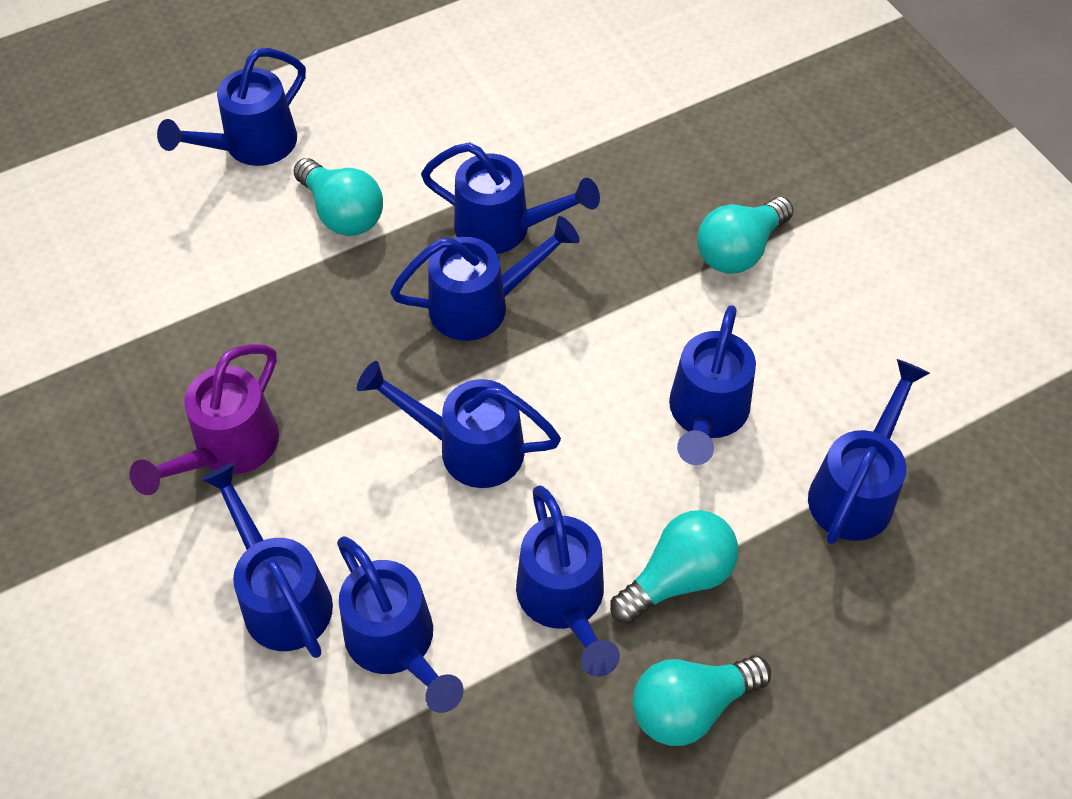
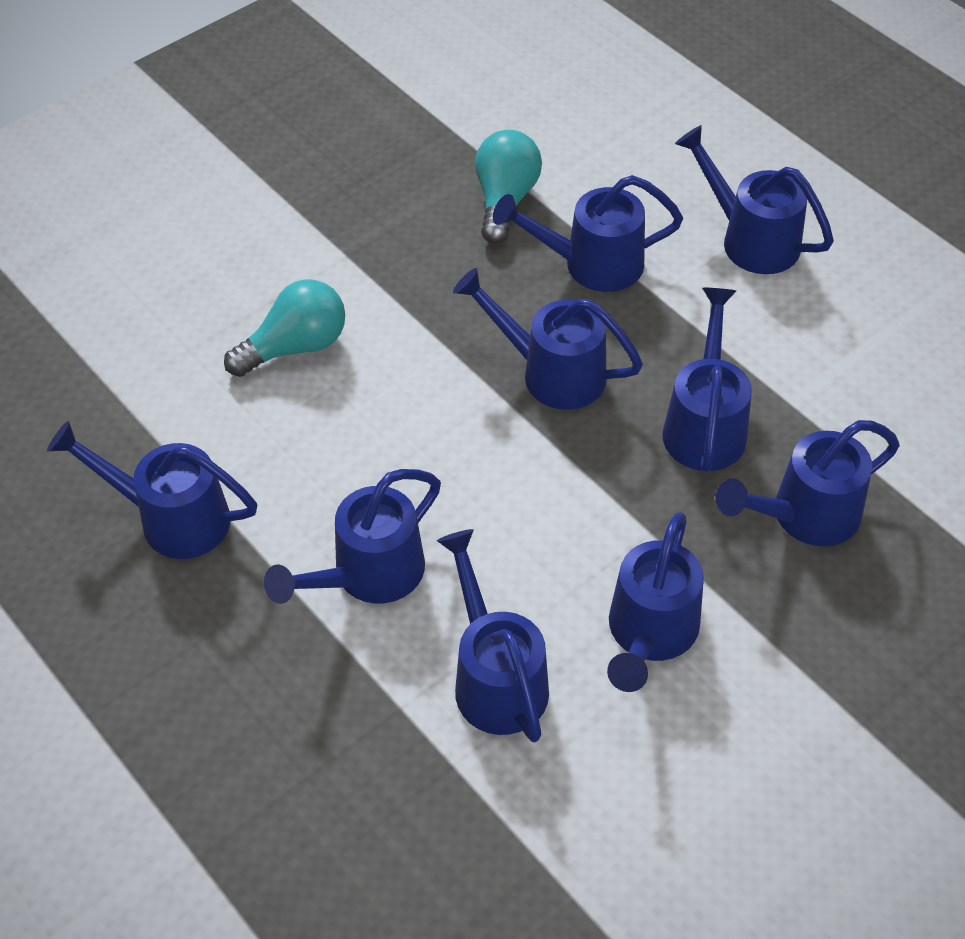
purple watering can: 1 -> 0
turquoise light bulb: 4 -> 2

